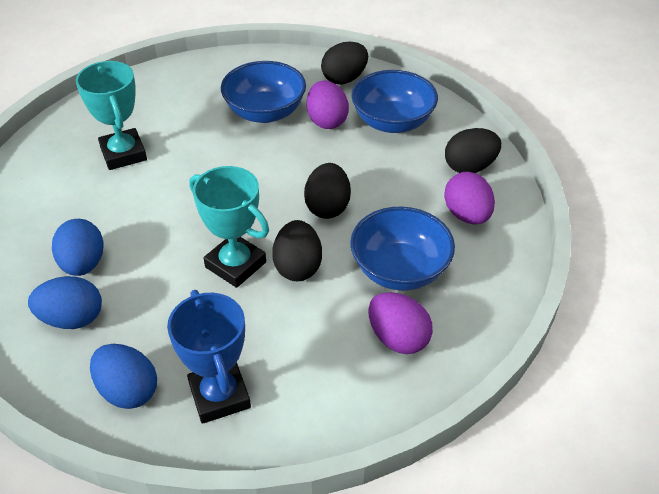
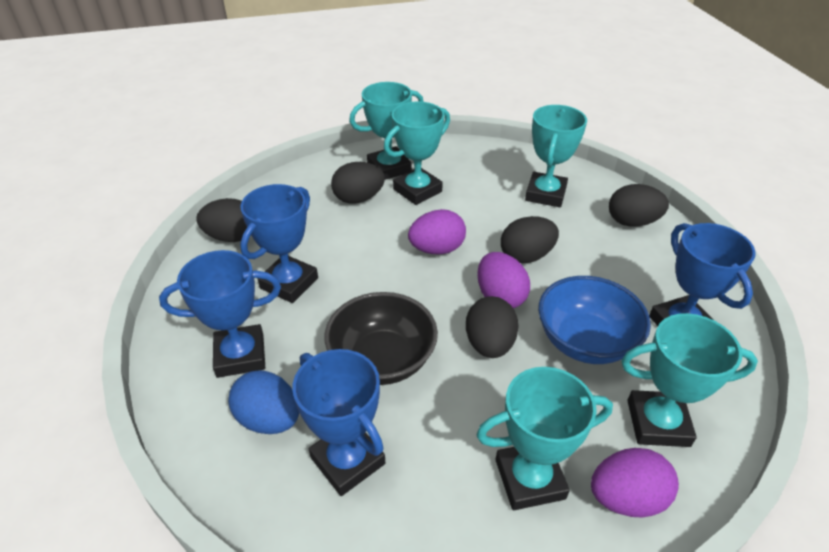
black bowl: 0 -> 1
black egg: 4 -> 5
blue bowl: 3 -> 1
blue egg: 3 -> 1
blue trophy: 1 -> 4
turquoise trophy: 2 -> 5

